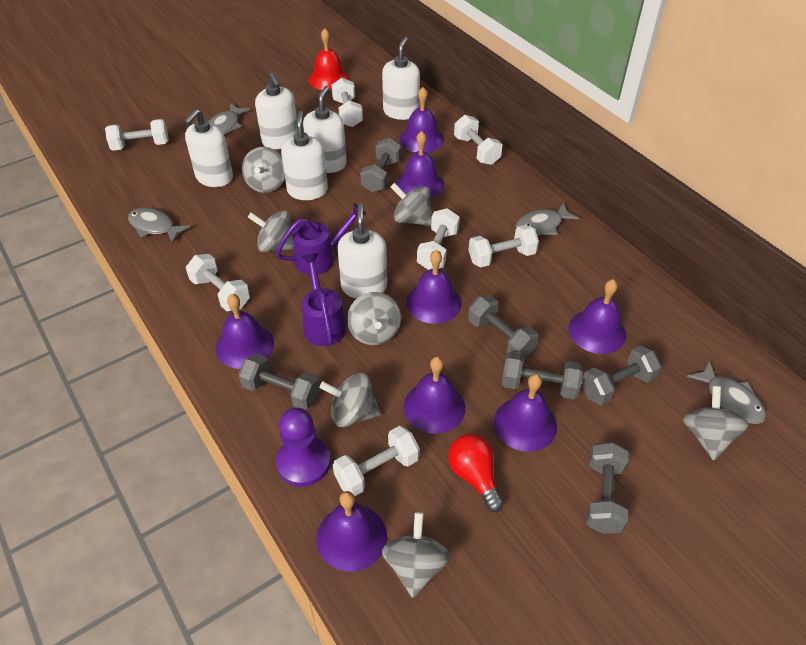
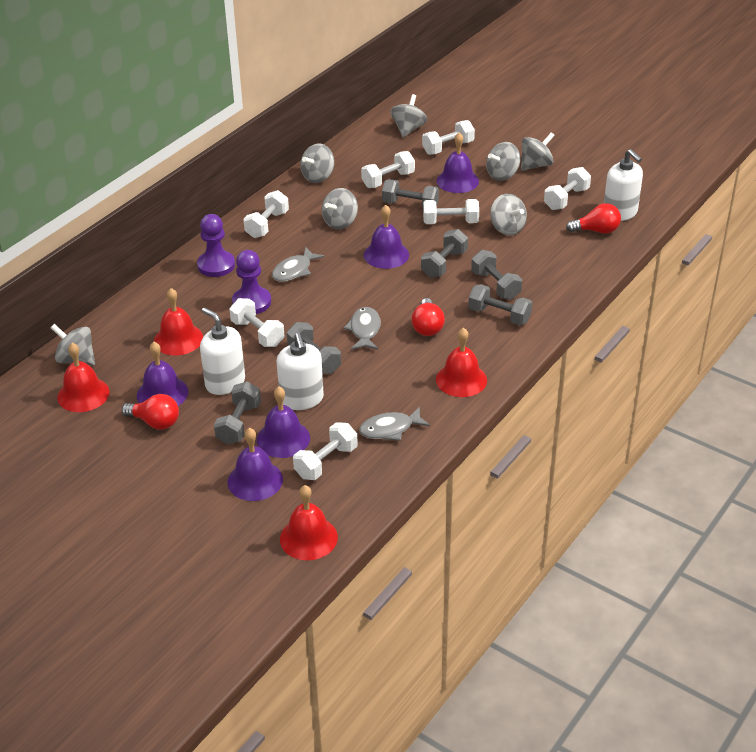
grey fish: 4 -> 3
purple bell: 8 -> 5
purple pawn: 1 -> 2
purple watering can: 2 -> 0
red bell: 1 -> 4
red light bulb: 1 -> 3
white soap dispenser: 6 -> 3

